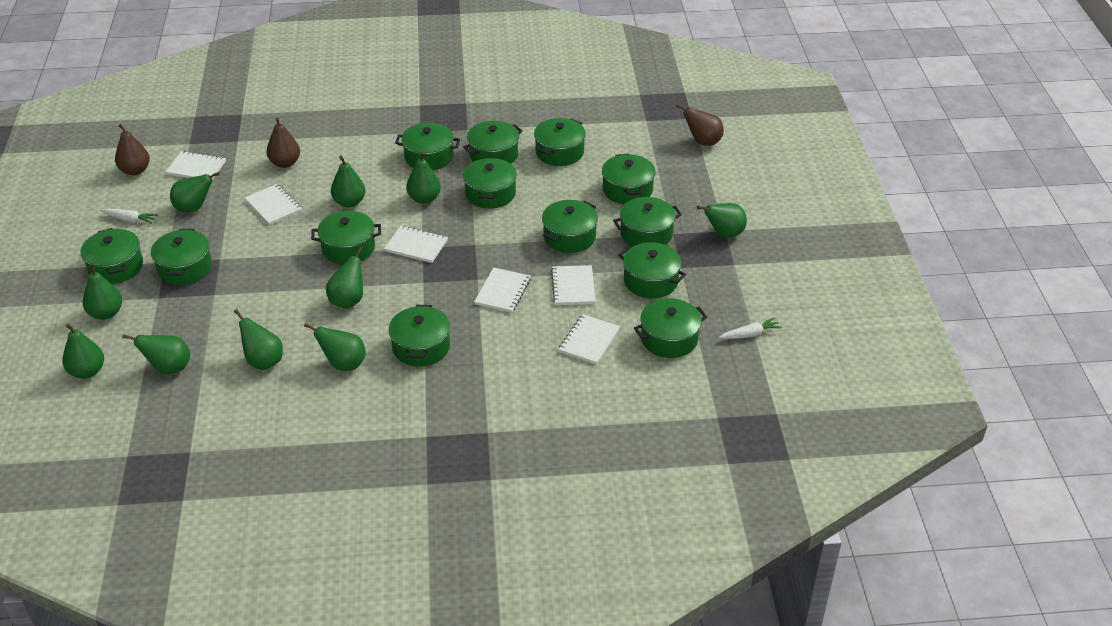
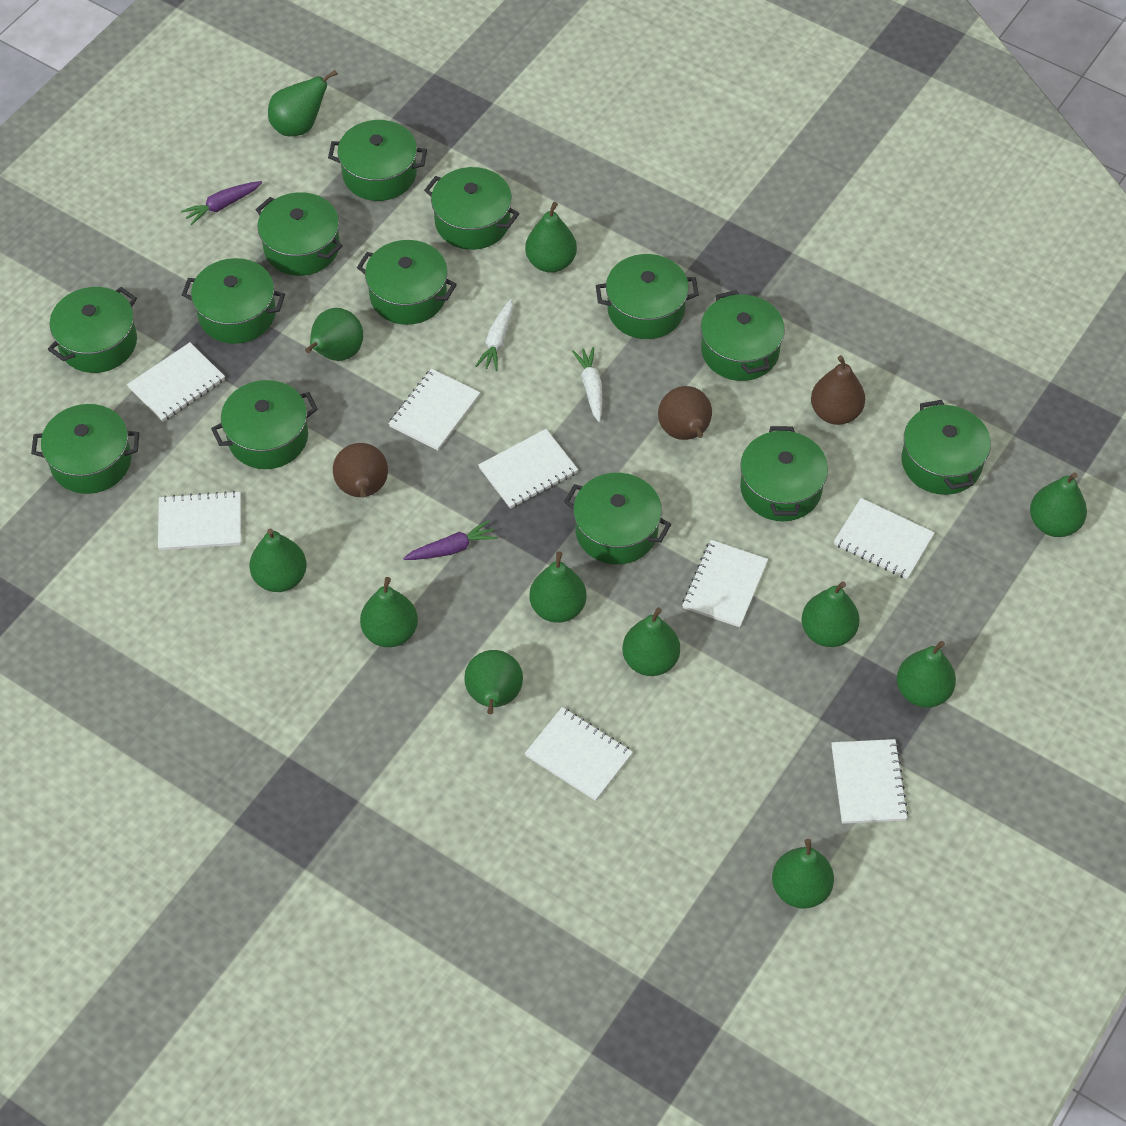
green pear: 10 -> 12
purple carrot: 0 -> 2
white notebook: 6 -> 8

